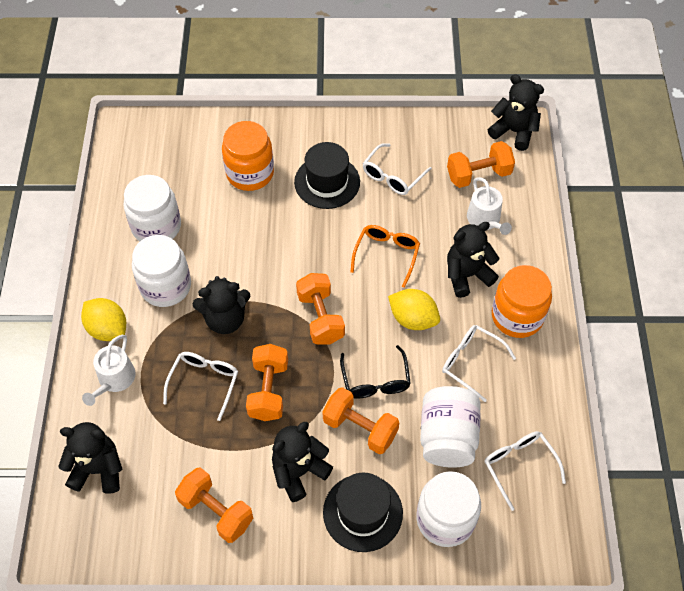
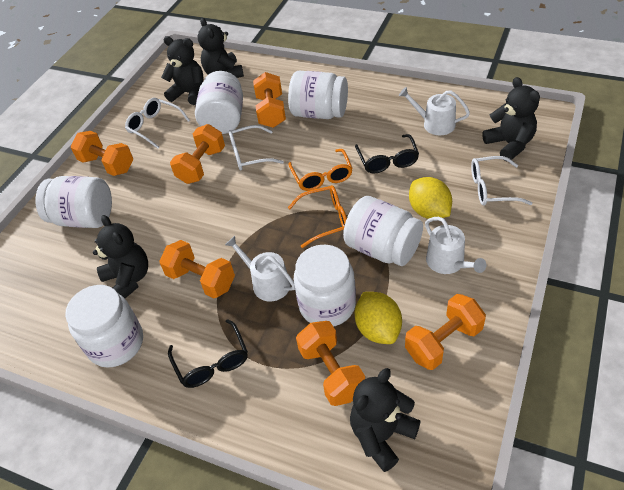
black glasses: 1 -> 2
black hat: 2 -> 0
orange dumbbell: 5 -> 6
orange glasses: 1 -> 2
orange jar: 2 -> 0
white glasses: 4 -> 3
white jar: 4 -> 6
white watering can: 2 -> 3

